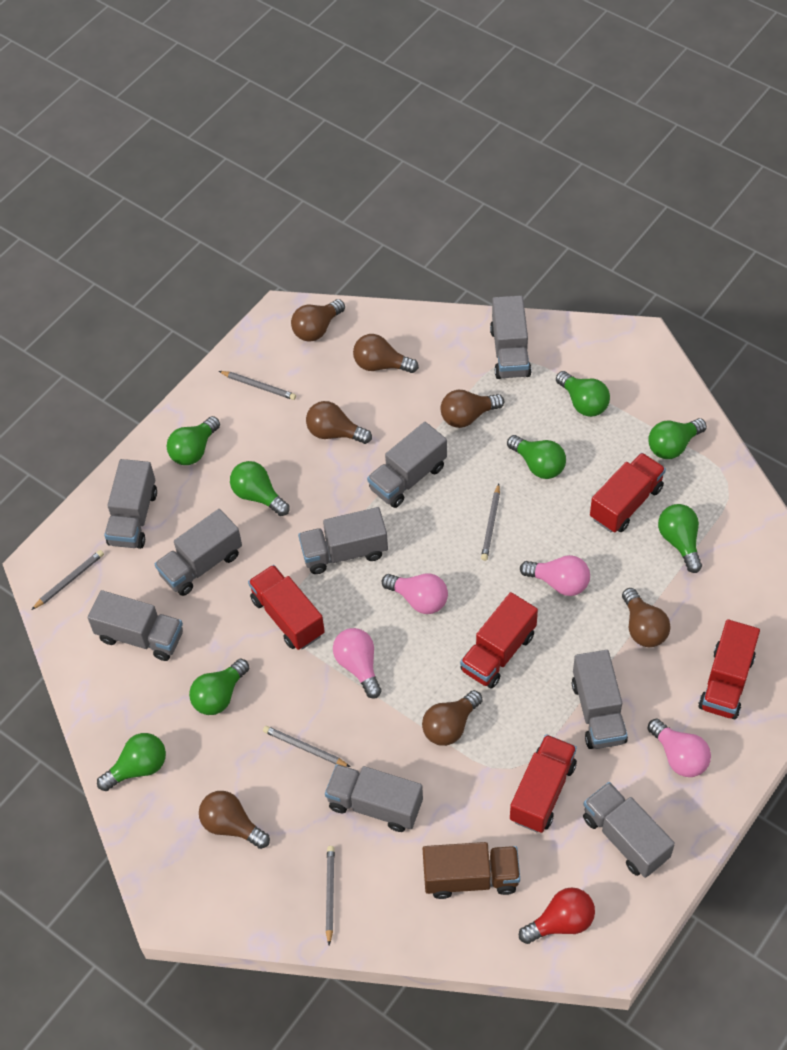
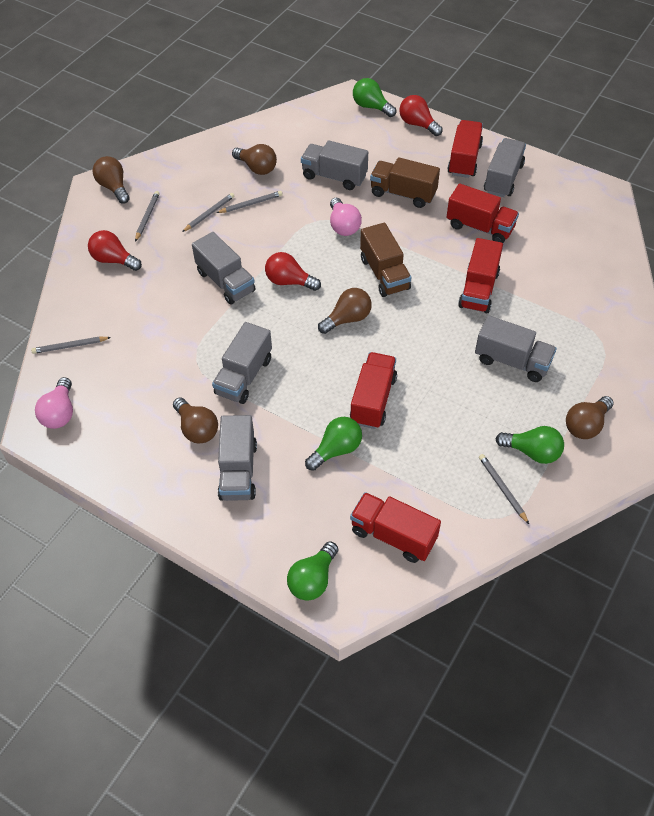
brown light bulb: 7 -> 5
brown truck: 1 -> 2
green light bulb: 8 -> 4
grey truck: 9 -> 6
pink light bulb: 4 -> 2
red light bulb: 1 -> 3

